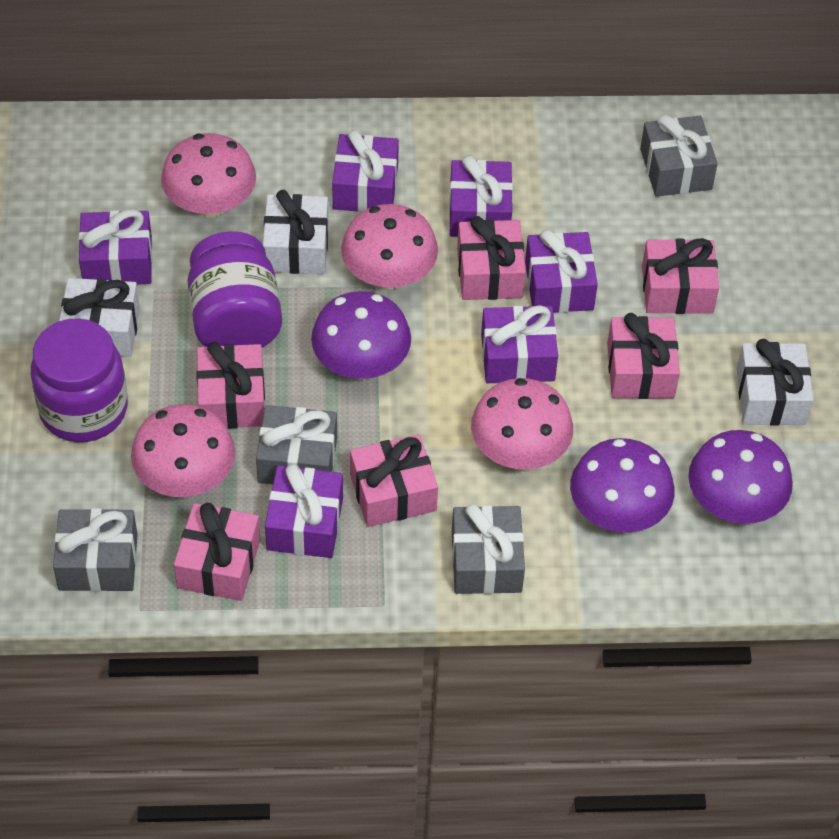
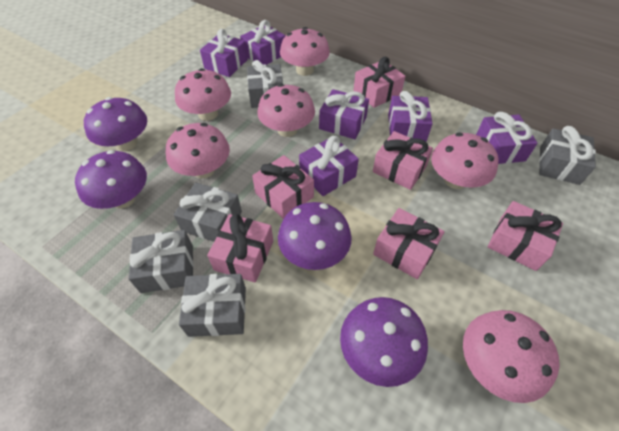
grey gift: 4 -> 5
pink mushroom: 4 -> 6
purple jar: 2 -> 0
purple mushroom: 3 -> 4
white gift: 3 -> 0

